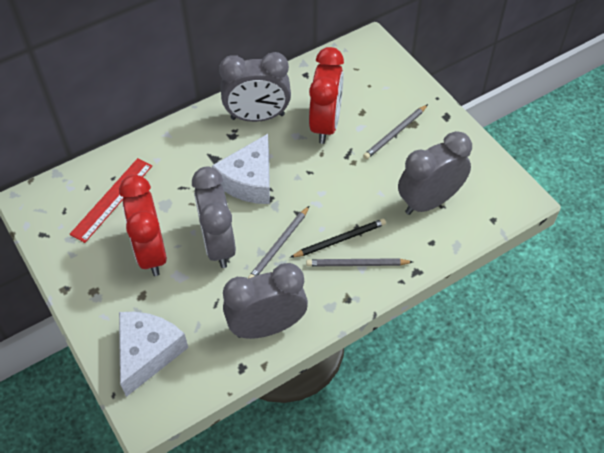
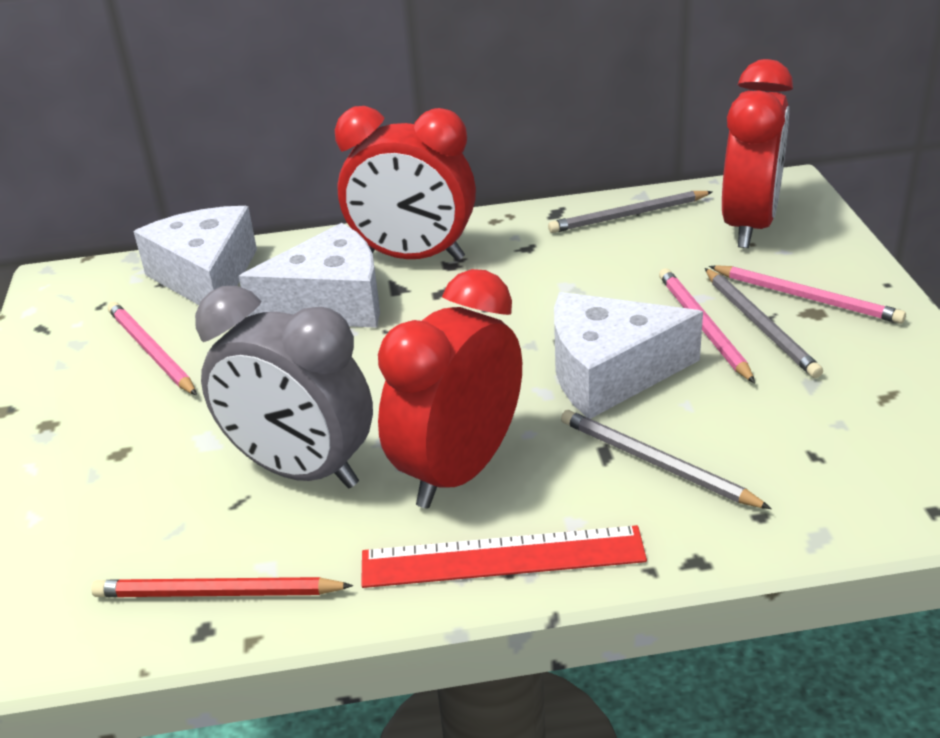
black pencil: 1 -> 0
grey clock: 4 -> 1
pink pencil: 0 -> 3
red clock: 2 -> 3
red pencil: 0 -> 1
white cheese: 2 -> 3

